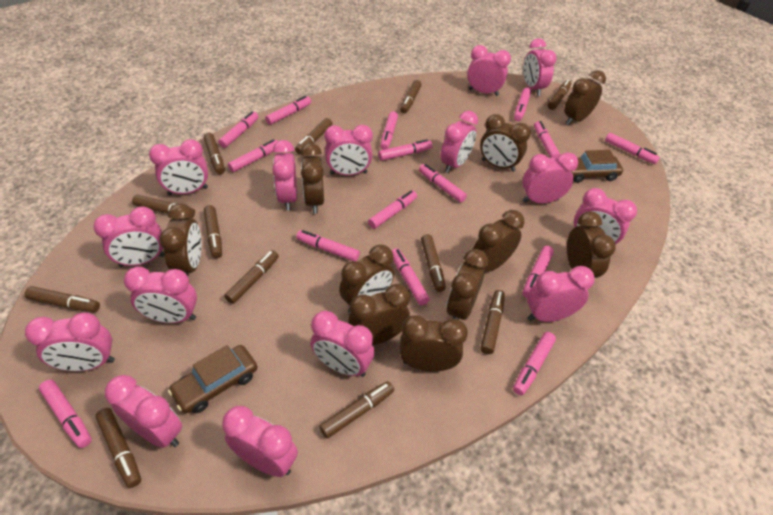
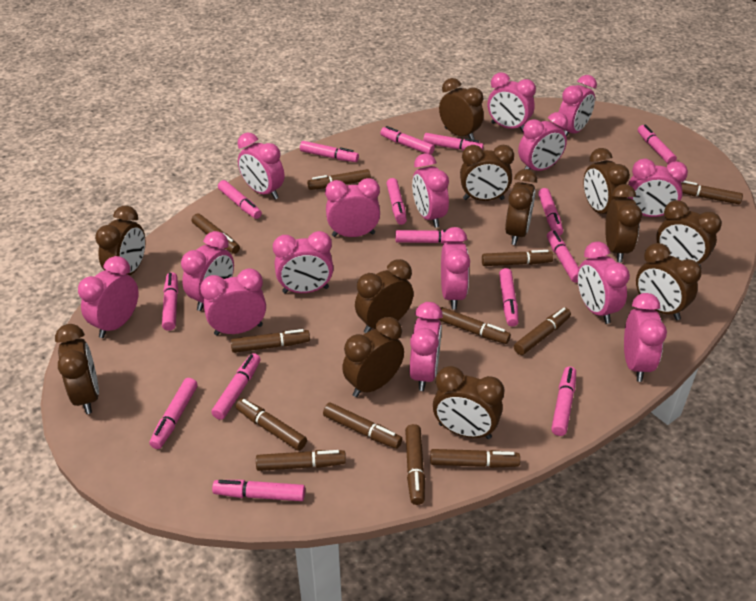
brown car: 2 -> 0
brown clock: 10 -> 12

